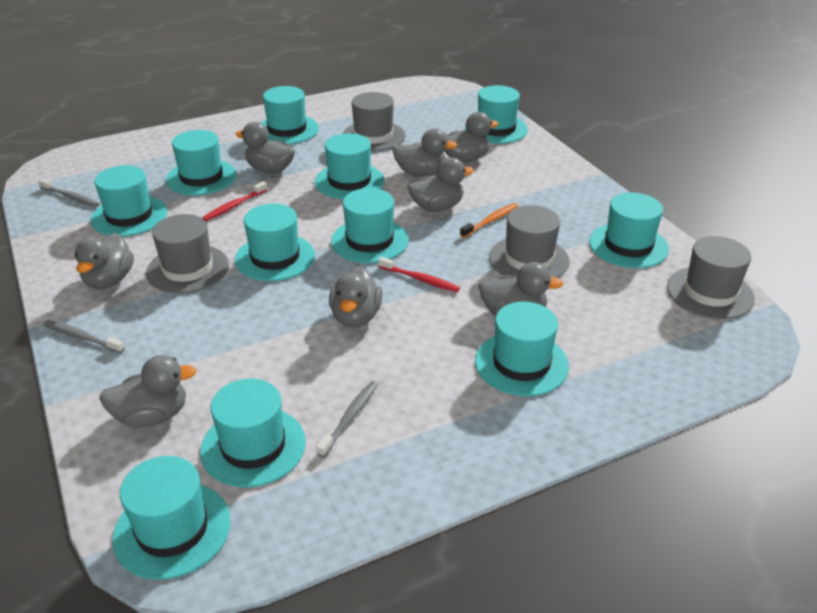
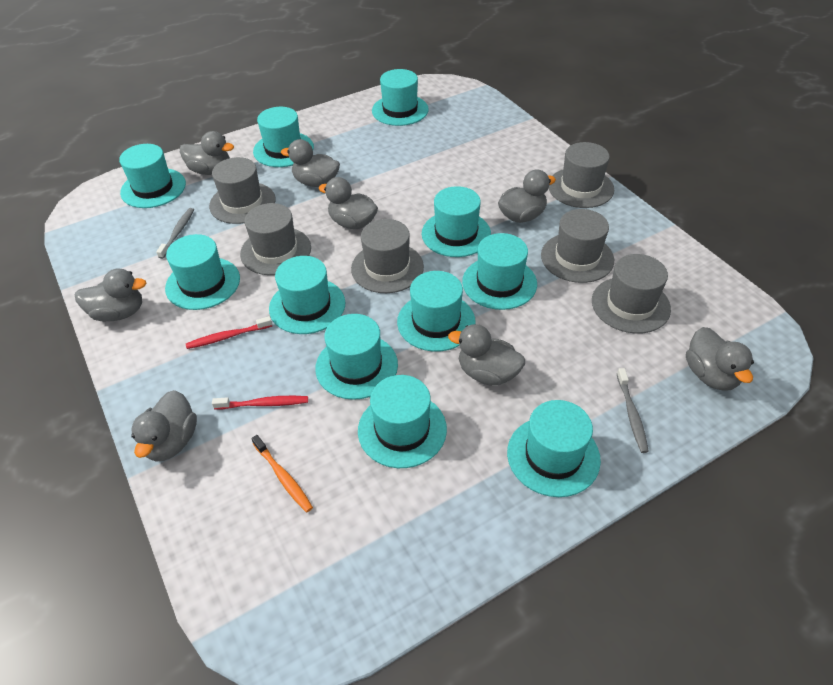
grey hat: 4 -> 6
grey toothbrush: 3 -> 2

